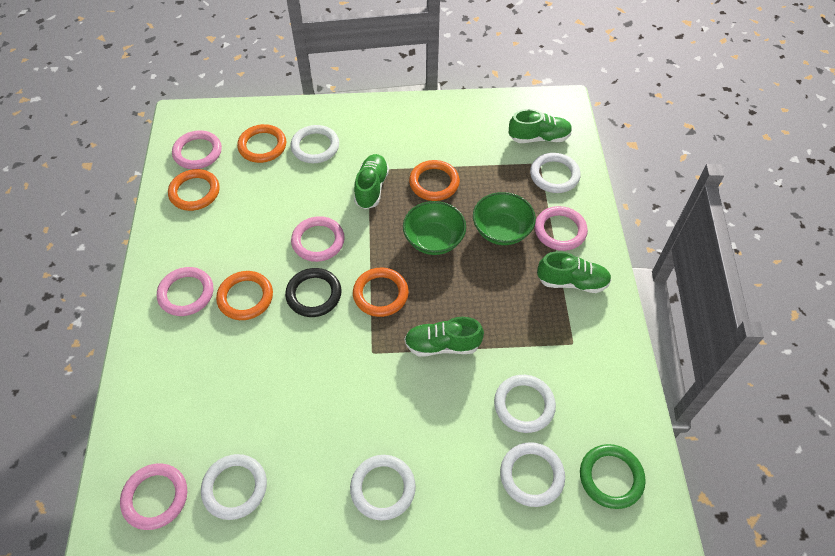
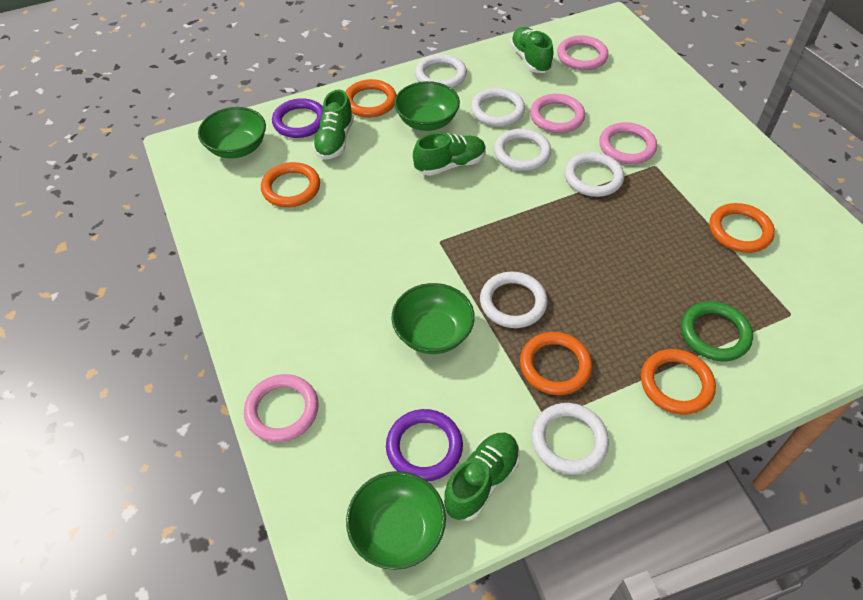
black ring: 1 -> 0
green bowl: 2 -> 4
pink ring: 5 -> 4
purple ring: 0 -> 2

